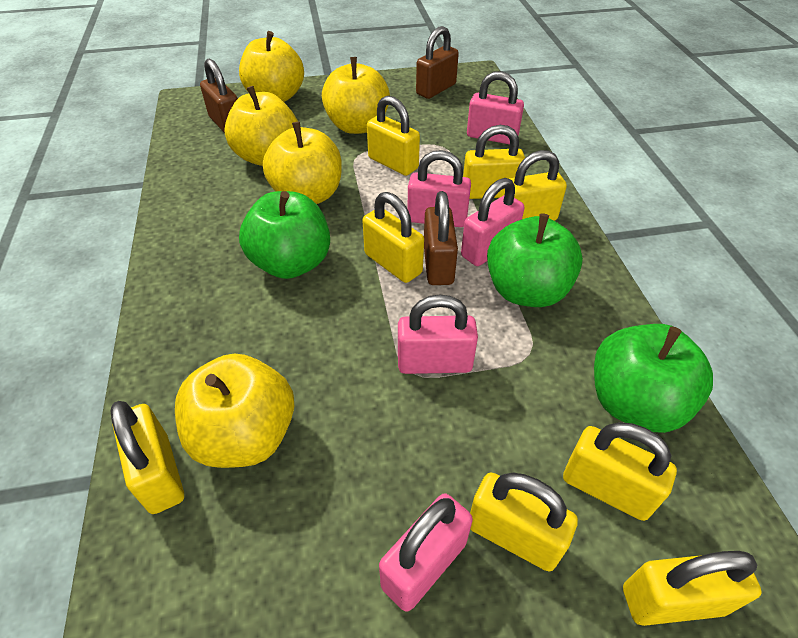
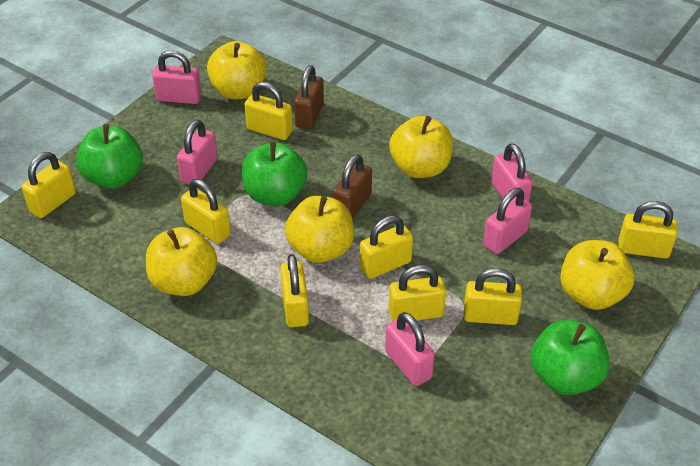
brown padlock: 3 -> 2

